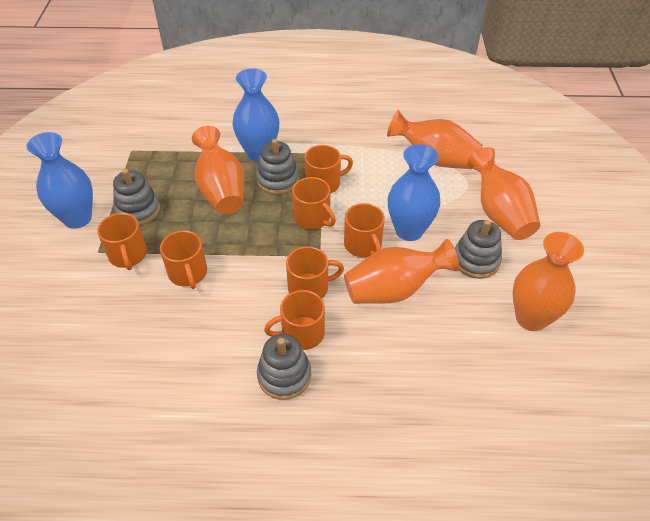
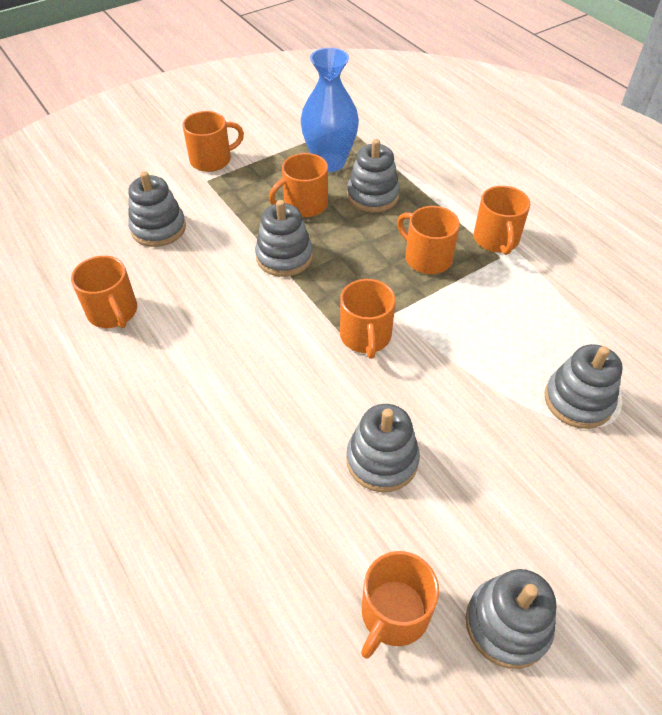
blue vase: 3 -> 1
grey stacking toy: 4 -> 6
orange vase: 5 -> 0

